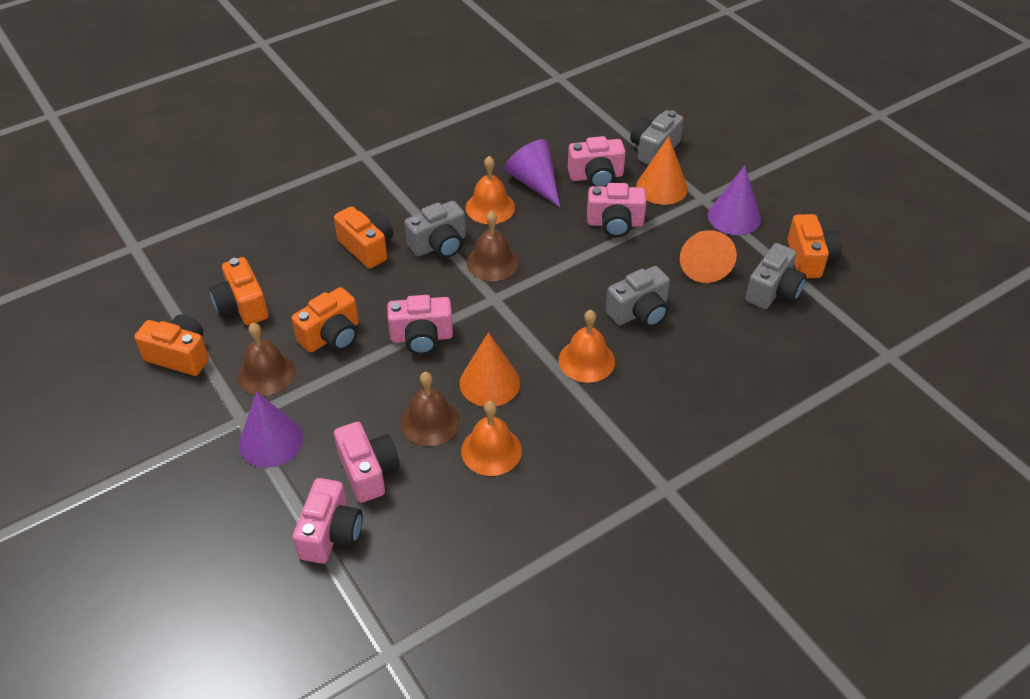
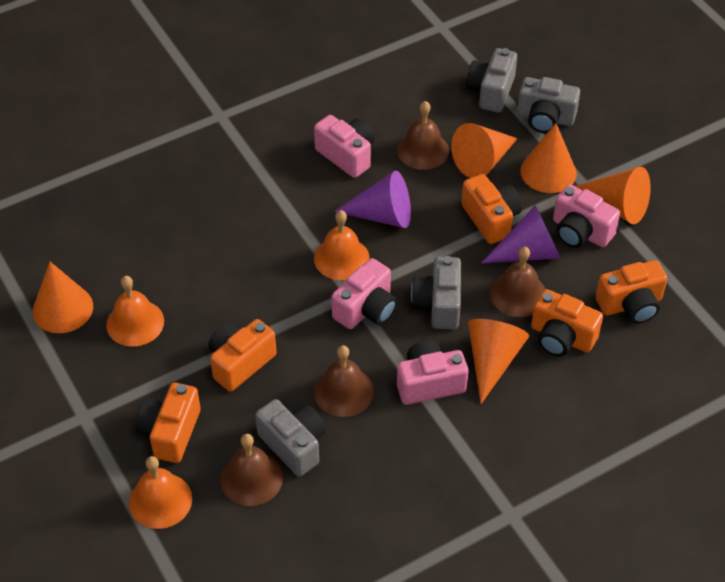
brown bell: 3 -> 4
orange cone: 3 -> 5
pink camera: 5 -> 4
purple cone: 3 -> 2

